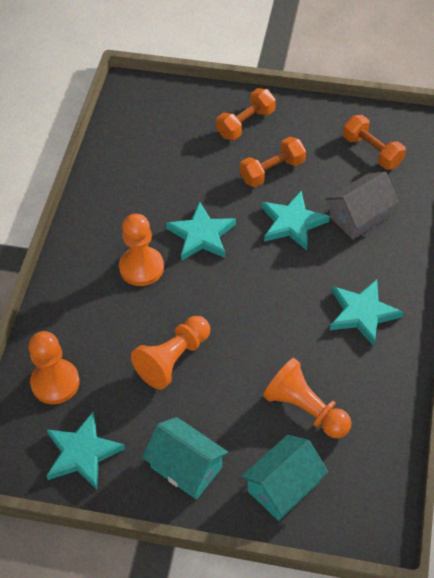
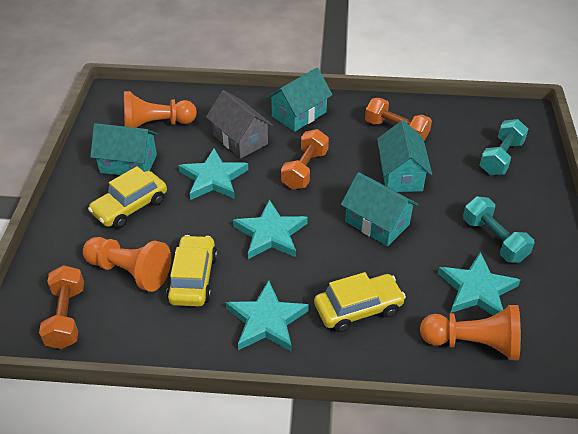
orange pawn: 4 -> 3
turquoise dumbbell: 0 -> 2
turquoise house: 2 -> 4
yellow car: 0 -> 3

